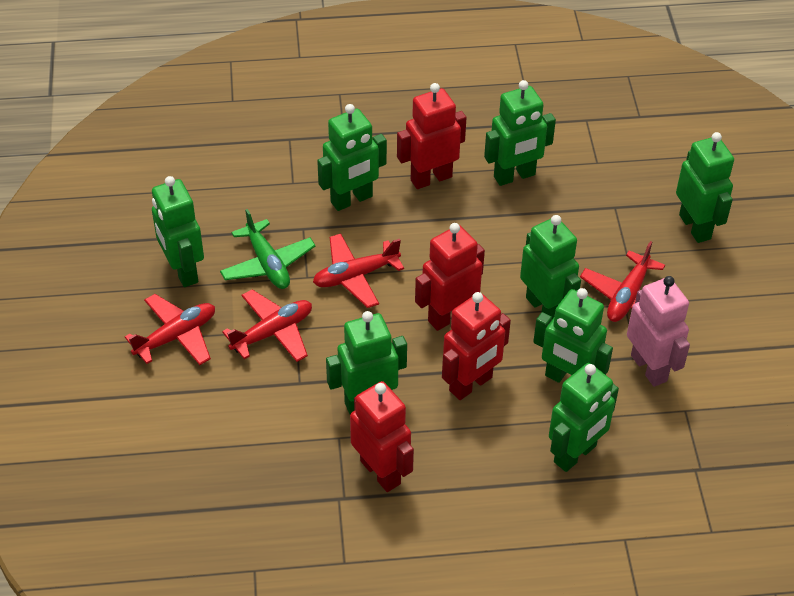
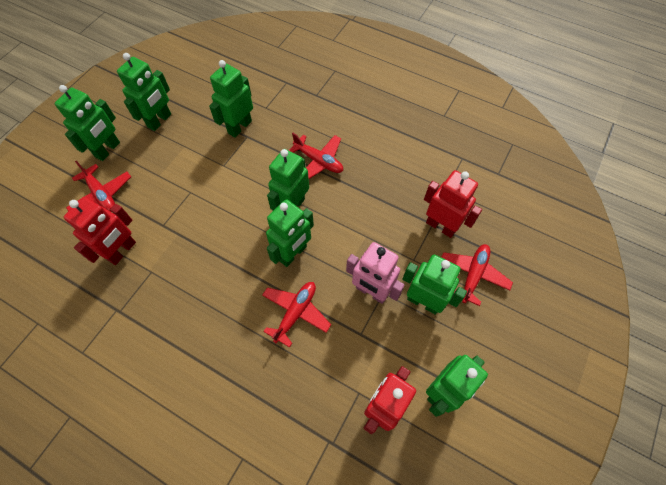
green plane: 1 -> 0
green robot: 8 -> 7
red robot: 4 -> 3

